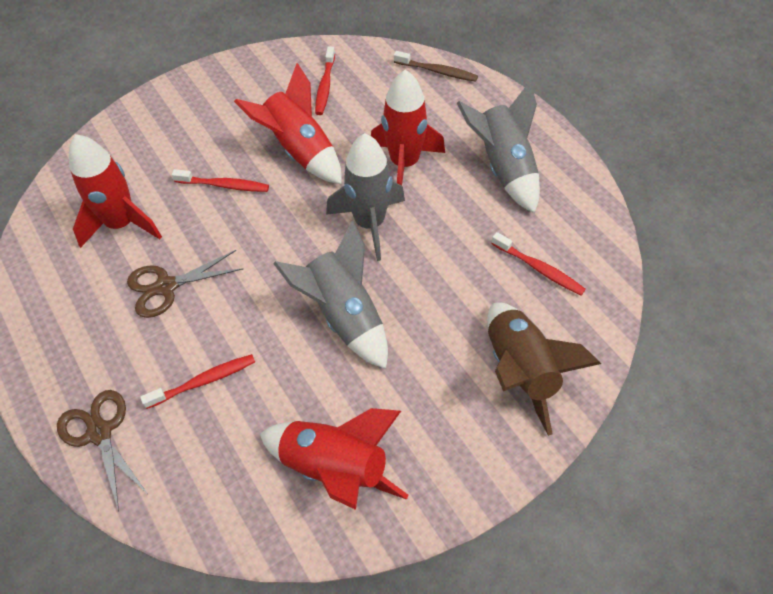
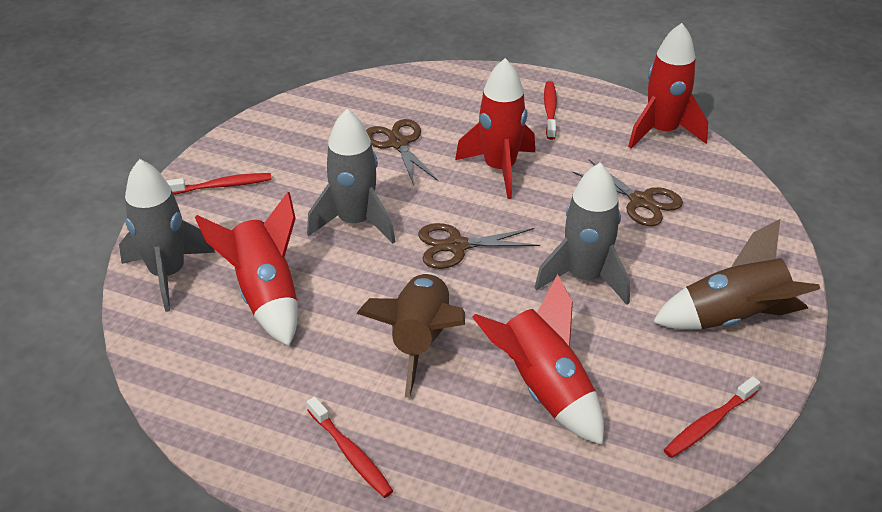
brown rocket: 1 -> 2
brown scissors: 2 -> 3
brown toothbrush: 1 -> 0

